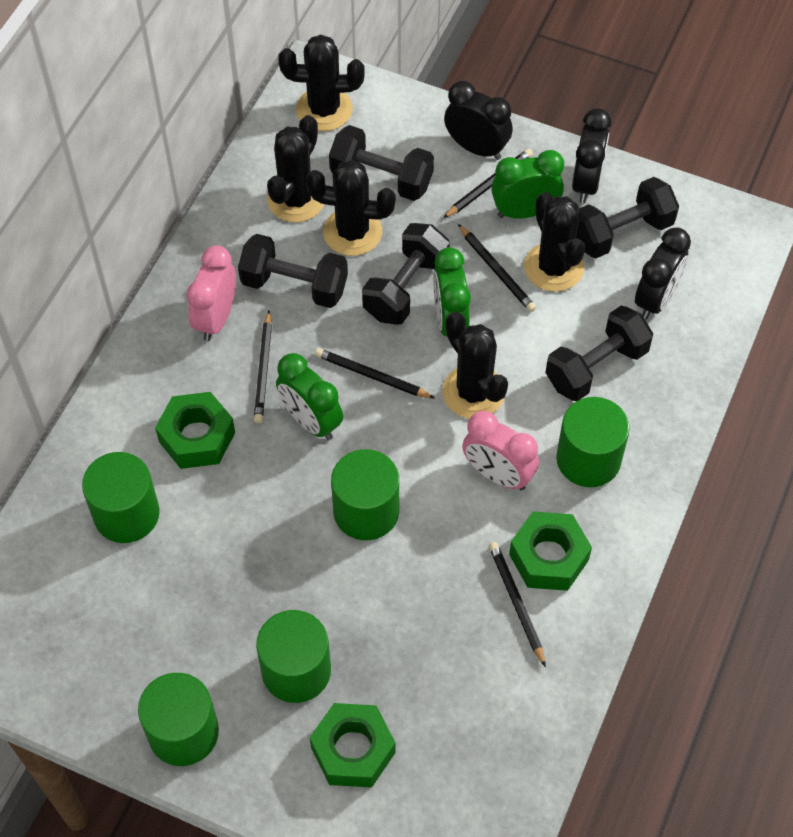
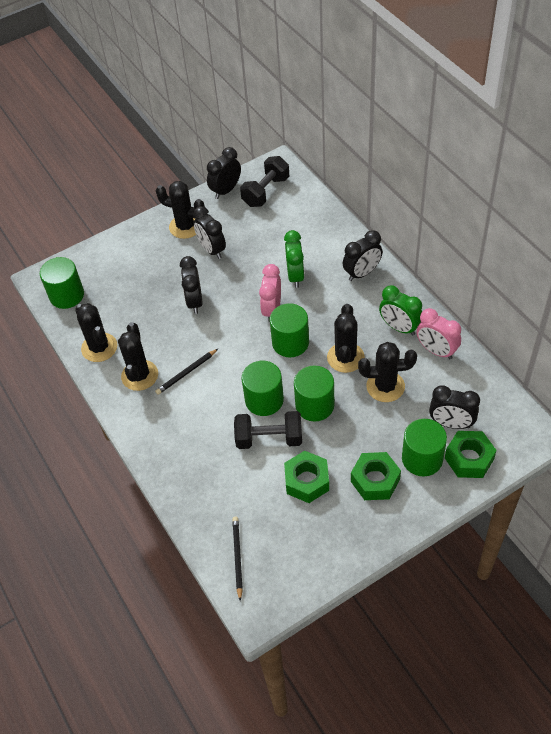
black clock: 3 -> 5
black dumbbell: 5 -> 2
black pencil: 5 -> 2
green clock: 3 -> 2

